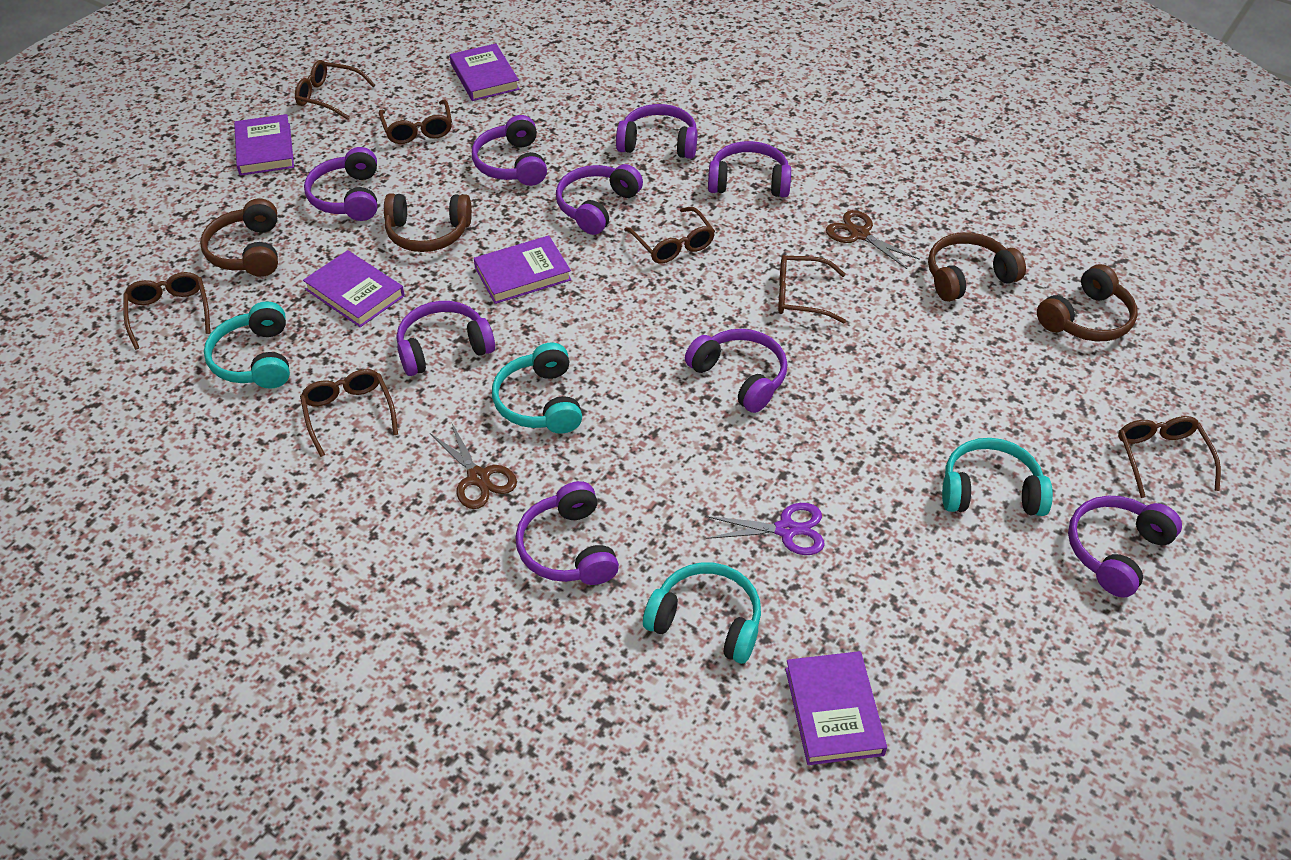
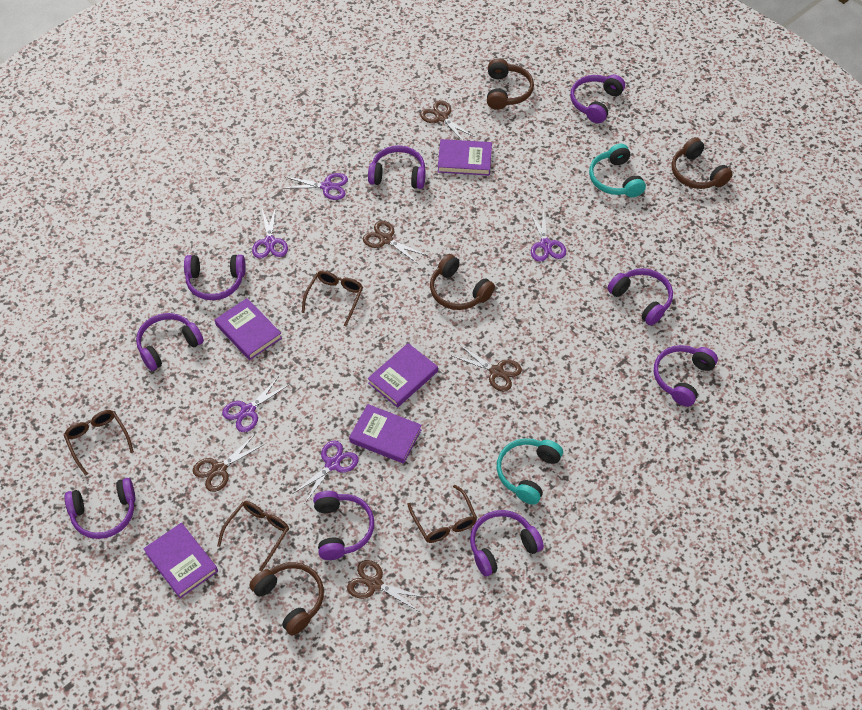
brown glasses: 7 -> 4
brown scissors: 2 -> 5
purple scissors: 1 -> 5
turquoise headphones: 4 -> 2

